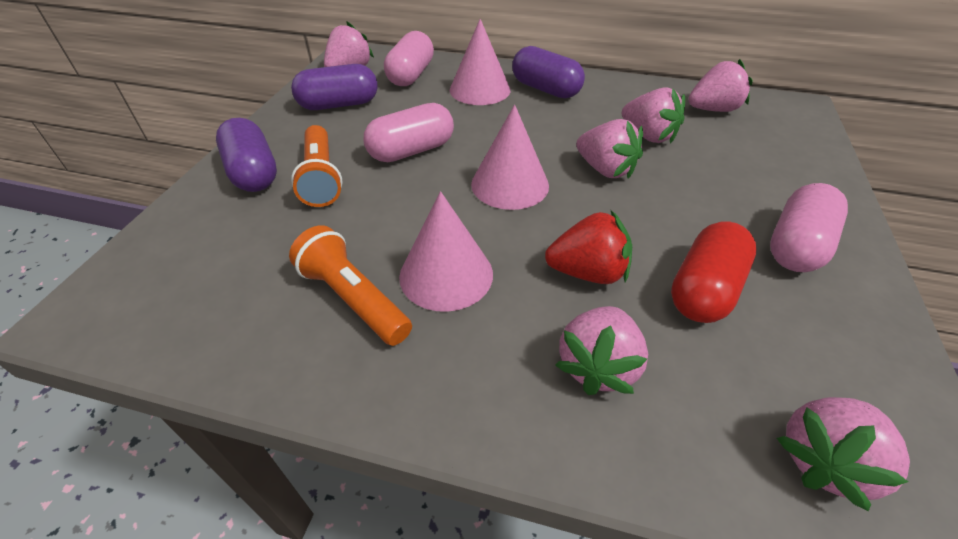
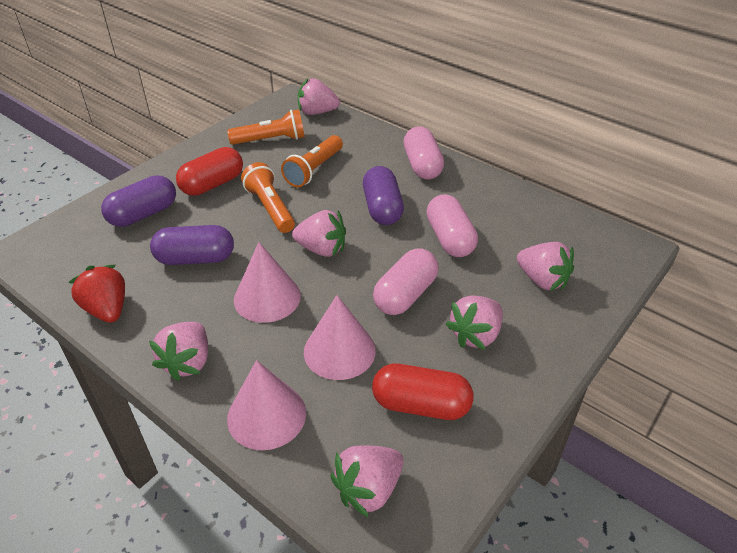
orange flashlight: 2 -> 3
red capsule: 1 -> 2

